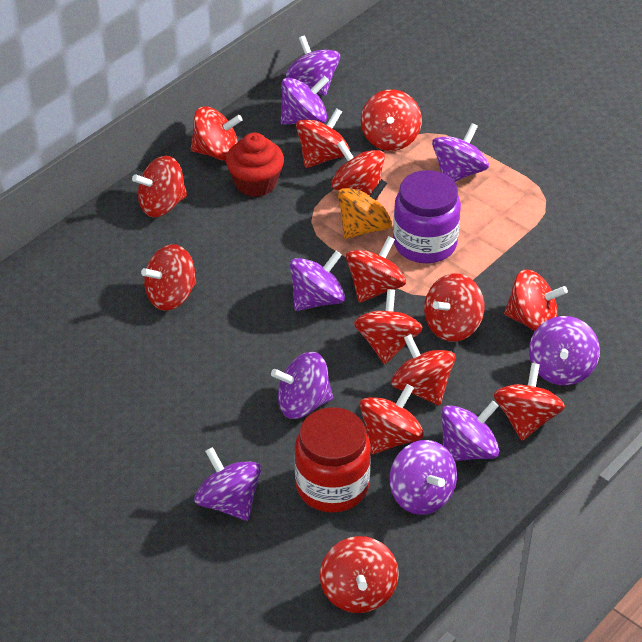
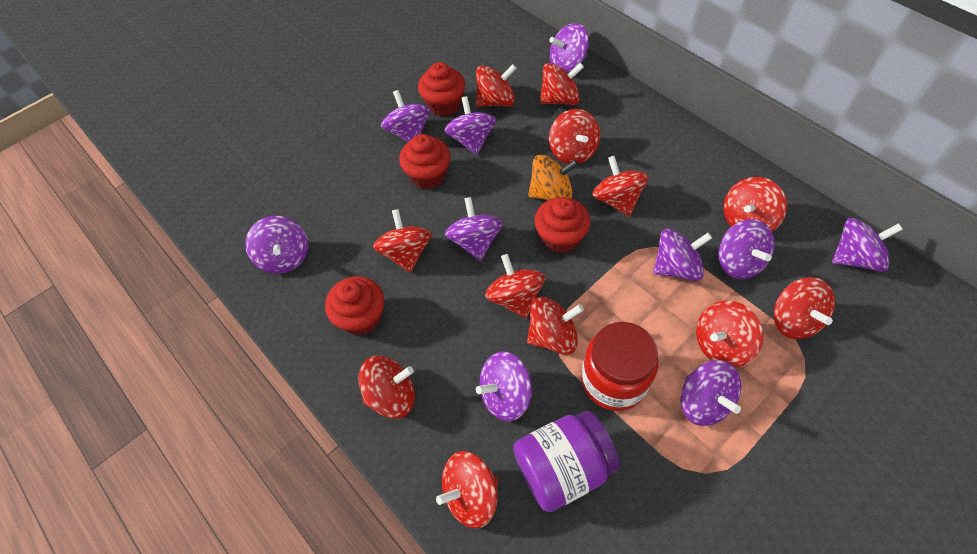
purple spinning top: 9 -> 10
red cupcake: 1 -> 4
red spinning top: 14 -> 12

